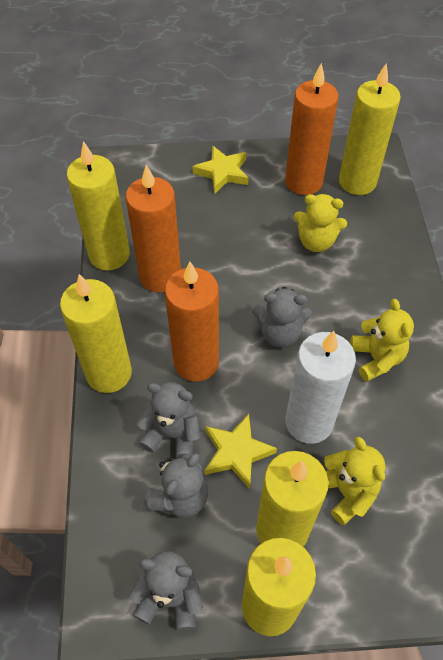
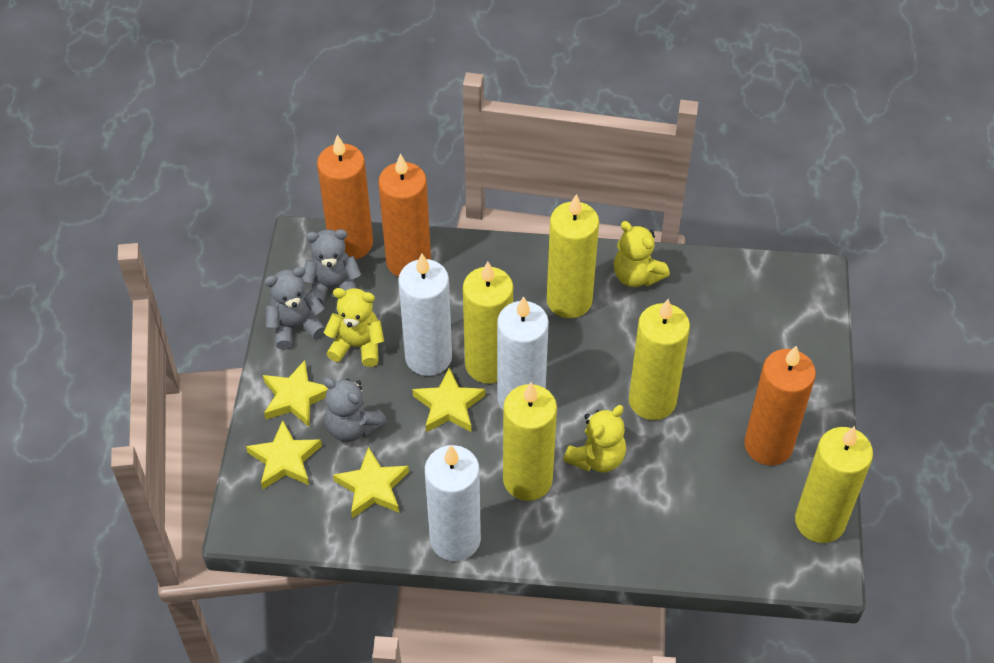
grey teddy bear: 4 -> 3
white candle: 1 -> 3
yellow star: 2 -> 4

